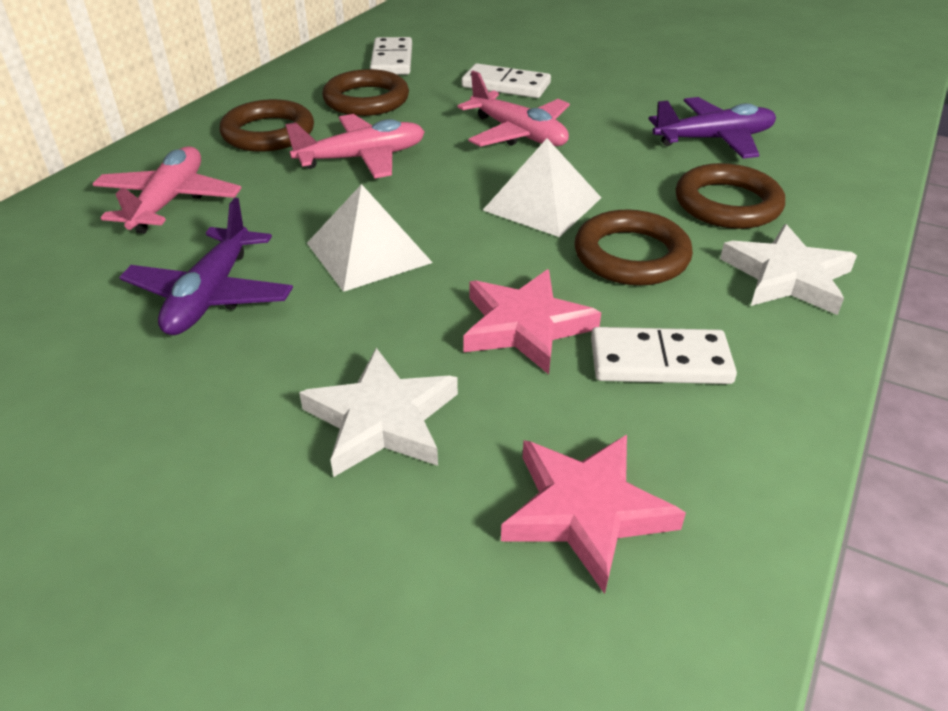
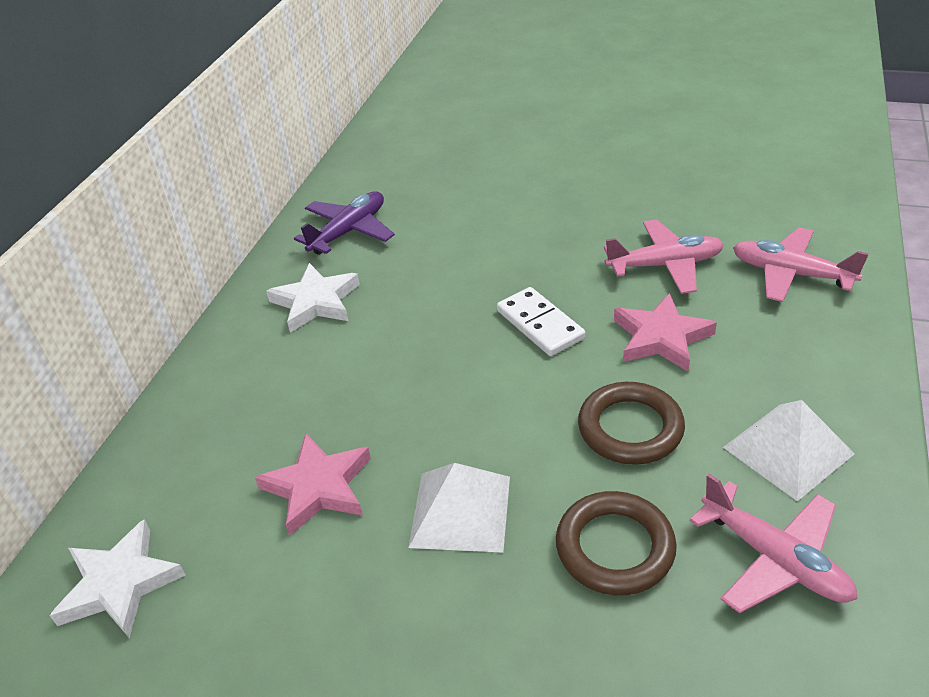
brown ring: 4 -> 2
purple plane: 2 -> 1
white domino: 3 -> 1

